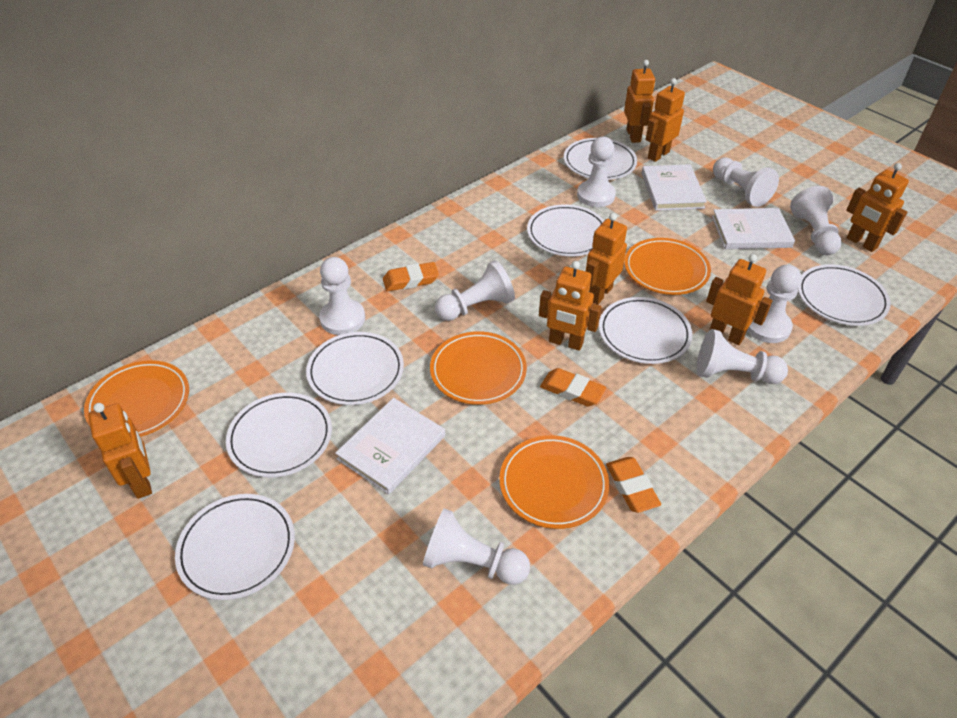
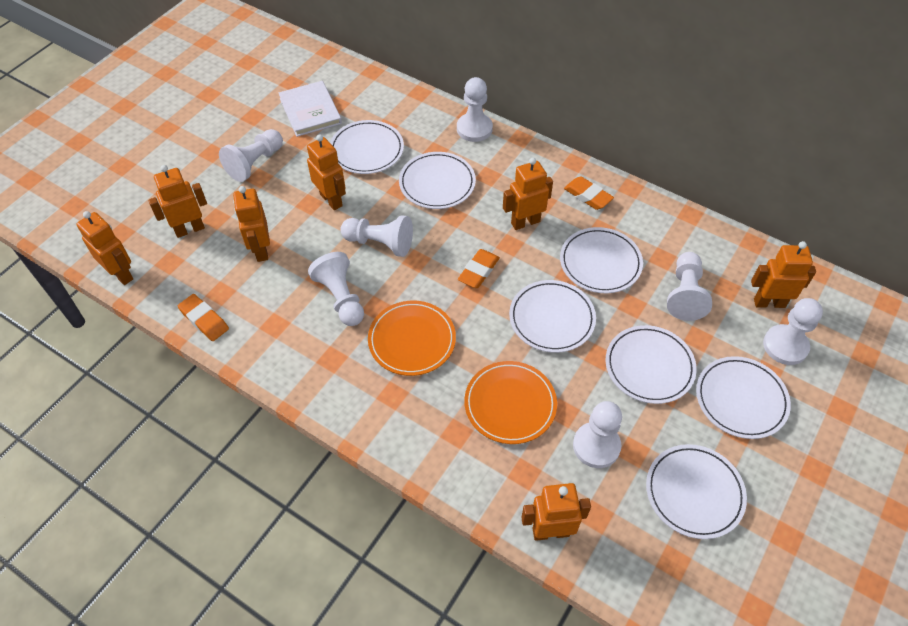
orange plate: 4 -> 2
white book: 3 -> 1
white pawn: 8 -> 7

